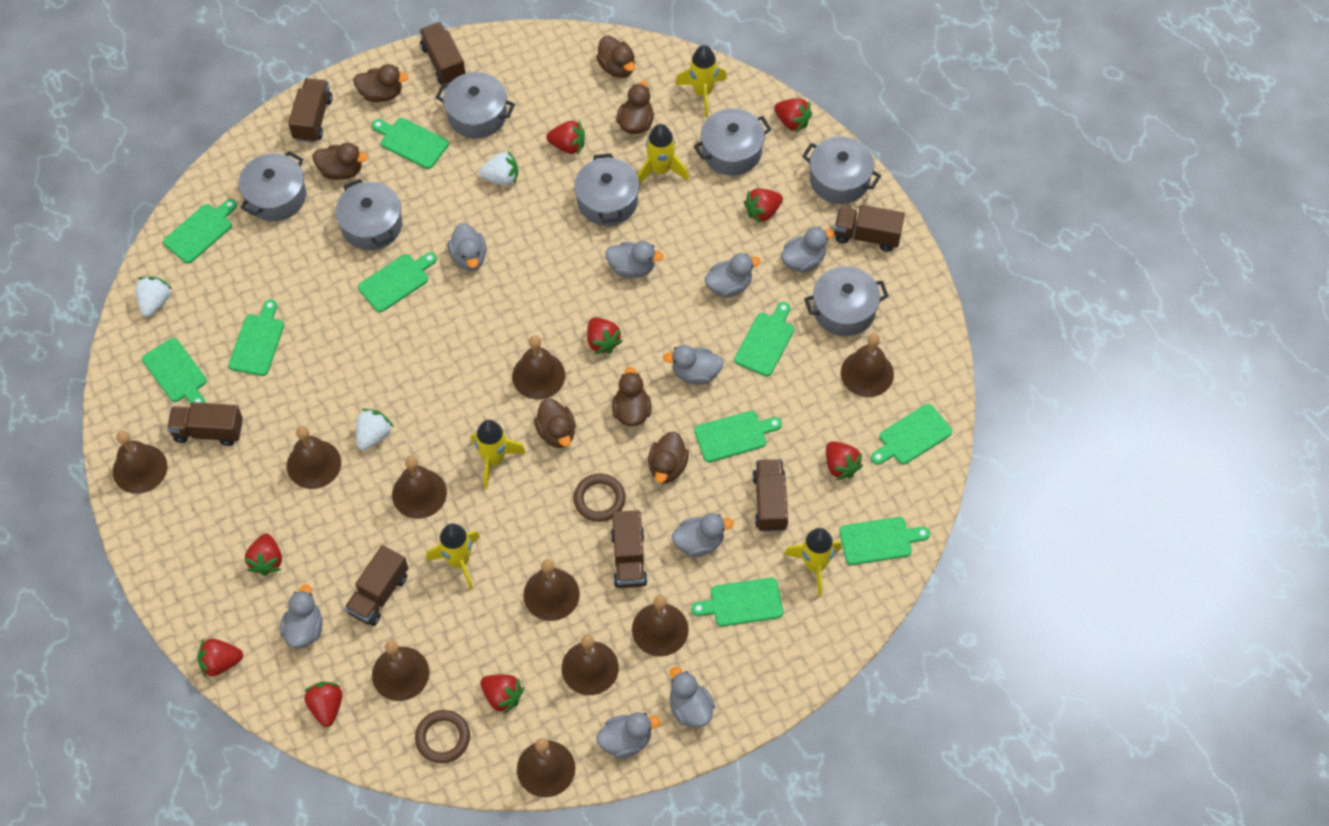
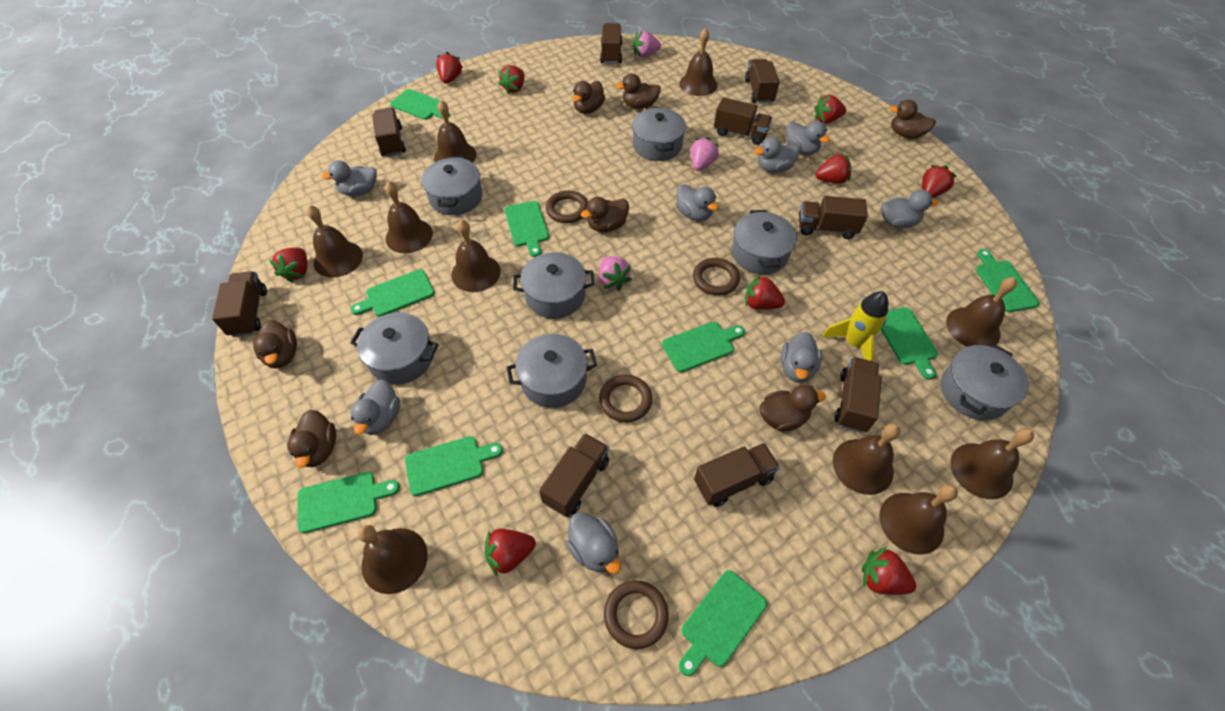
brown ring: 2 -> 4
brown truck: 7 -> 9
green cutting board: 10 -> 9
grey duck: 9 -> 8
pink strawberry: 0 -> 3
white strawberry: 3 -> 0
yellow rocket: 5 -> 1

